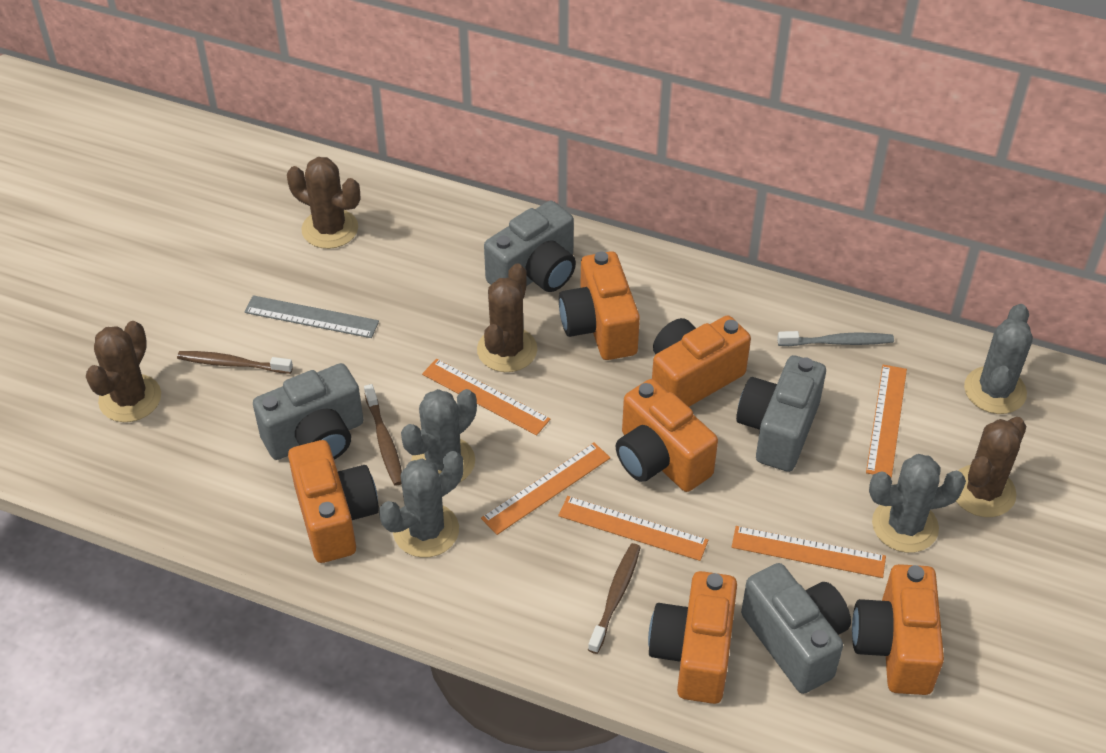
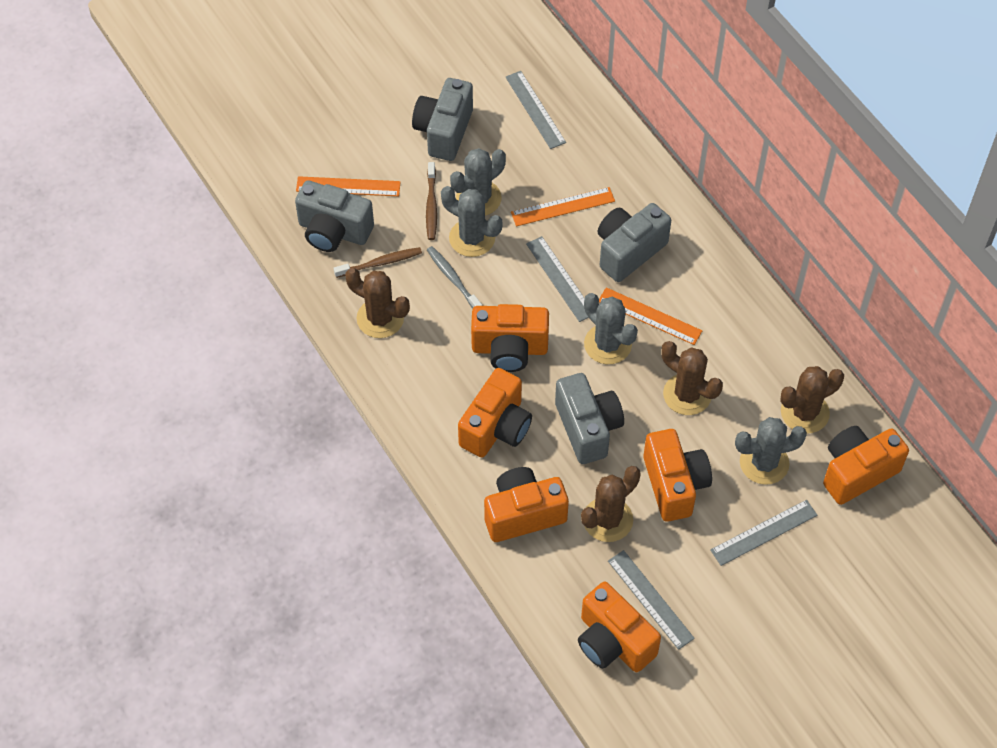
brown toothbrush: 3 -> 2
grey ruler: 1 -> 4
orange ruler: 5 -> 3

